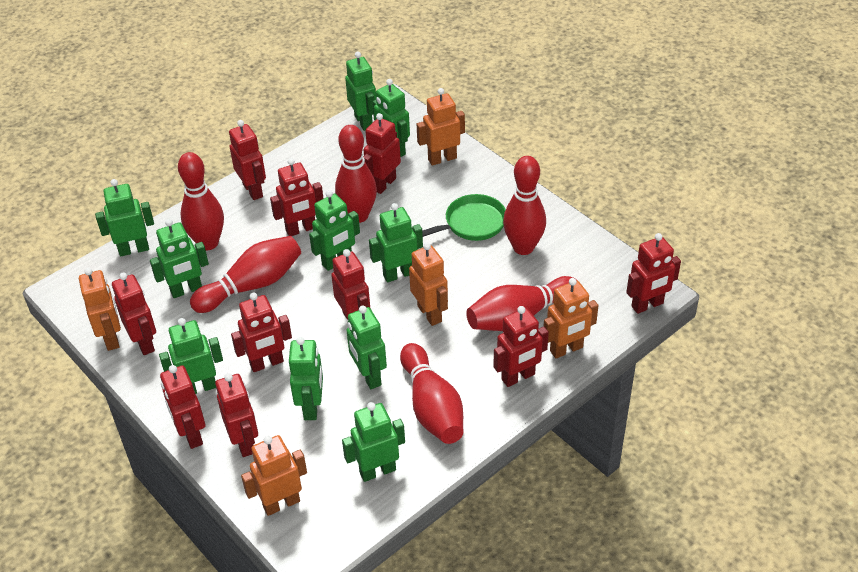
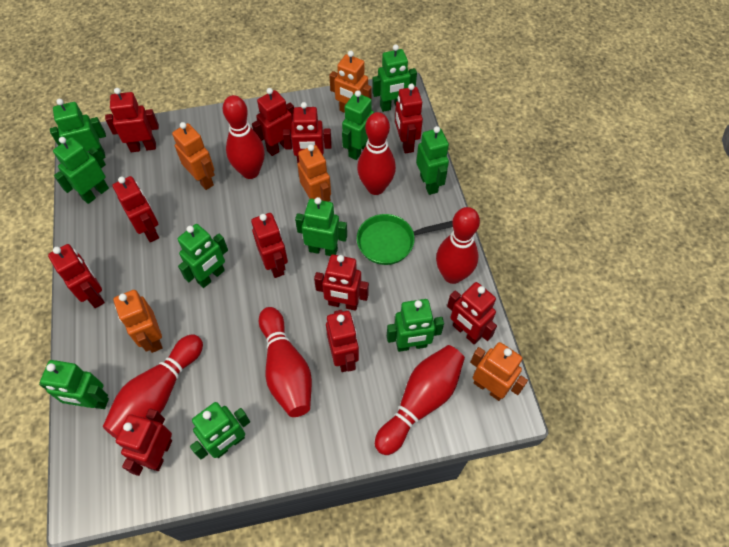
red robot: 10 -> 11

